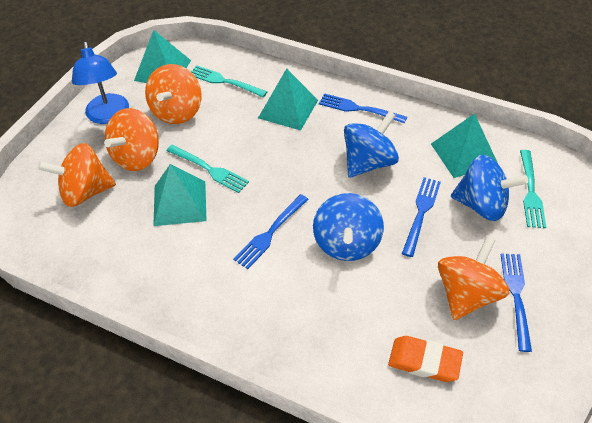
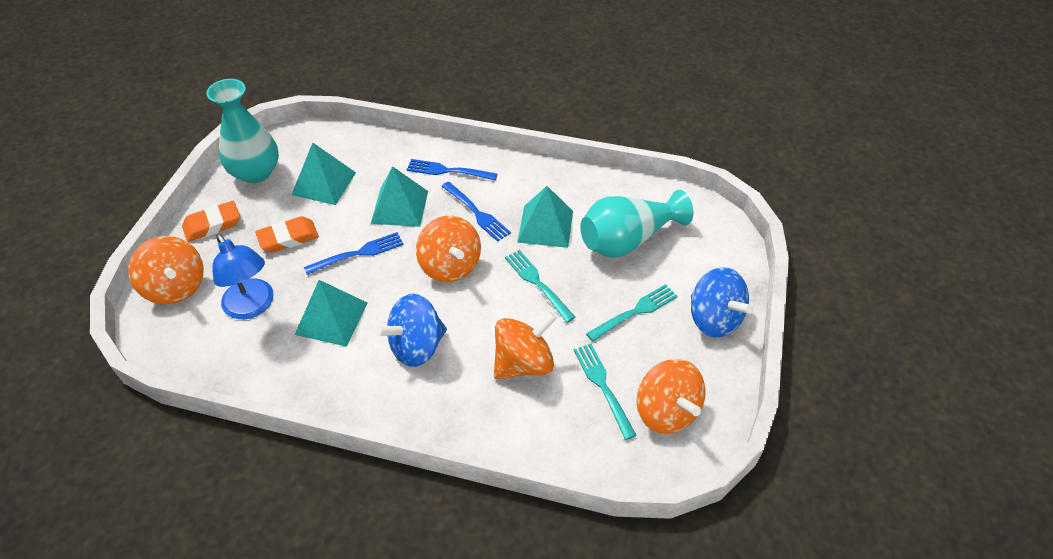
blue fork: 4 -> 3
blue spinning top: 3 -> 2
orange eraser: 1 -> 2
turquoise vase: 0 -> 2

